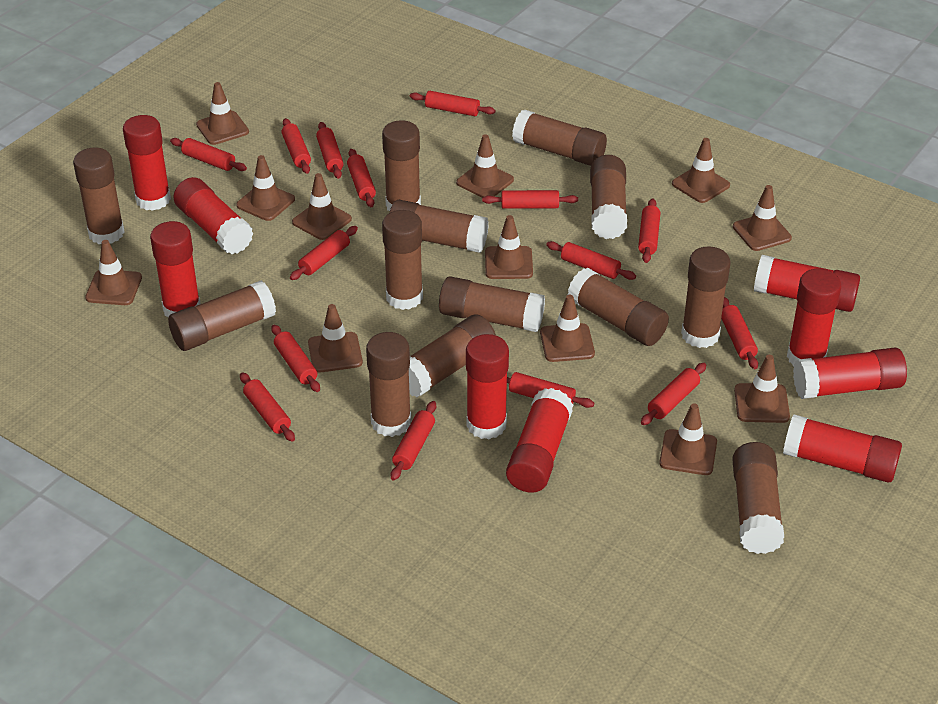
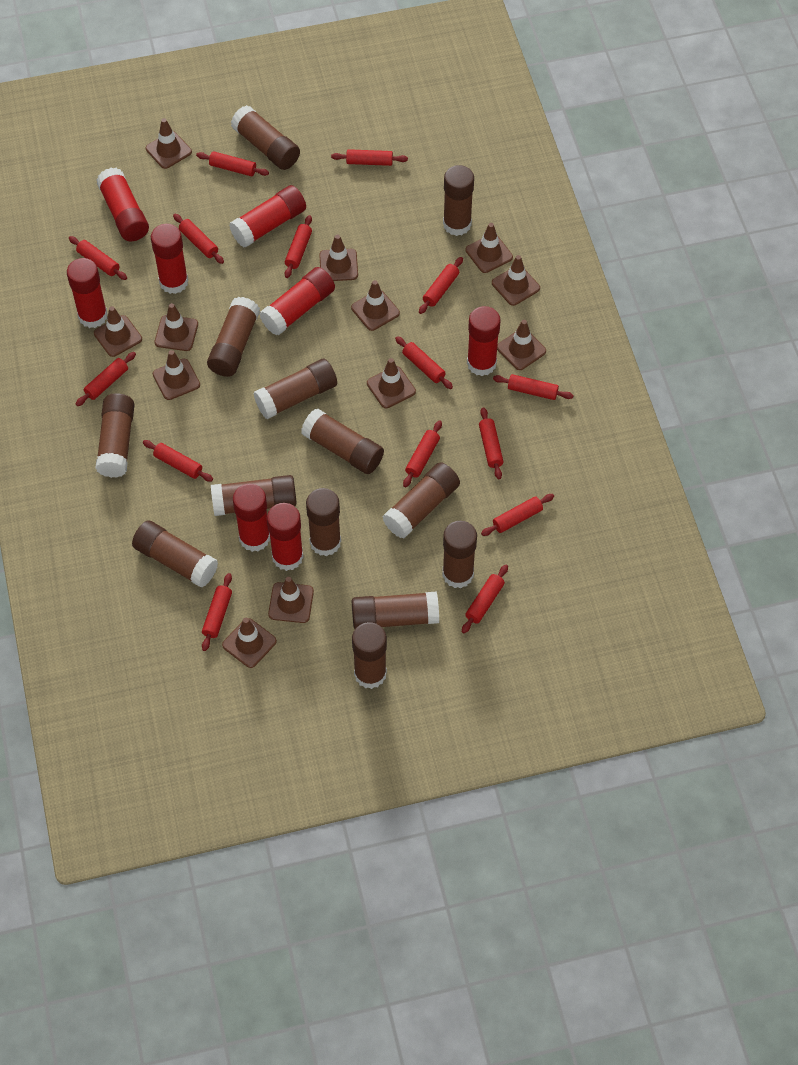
red glue stick: 9 -> 8

